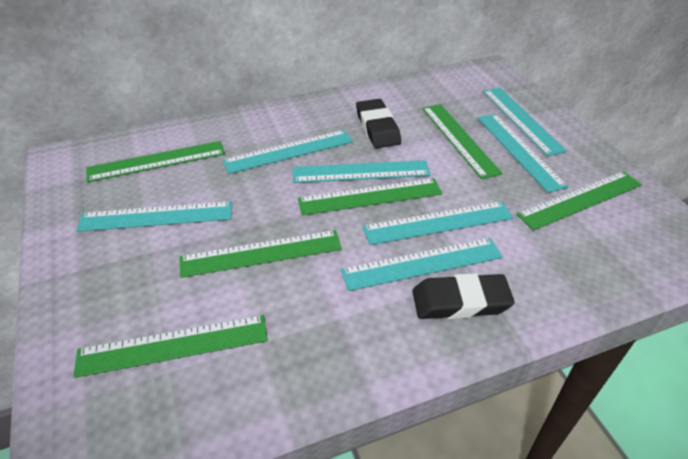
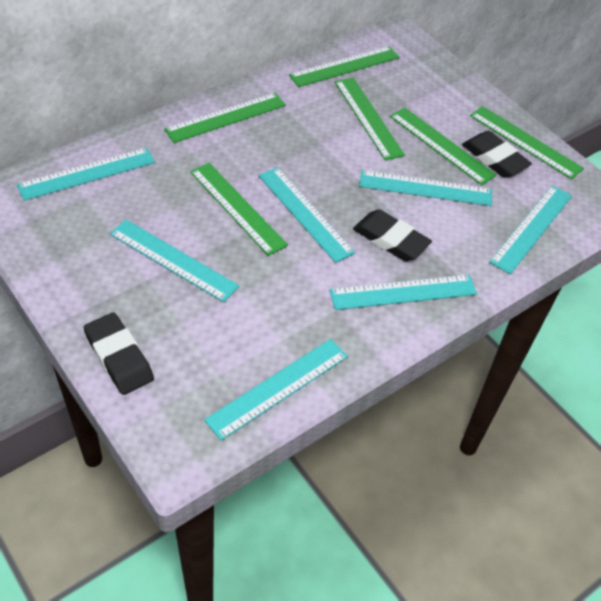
black eraser: 2 -> 3

